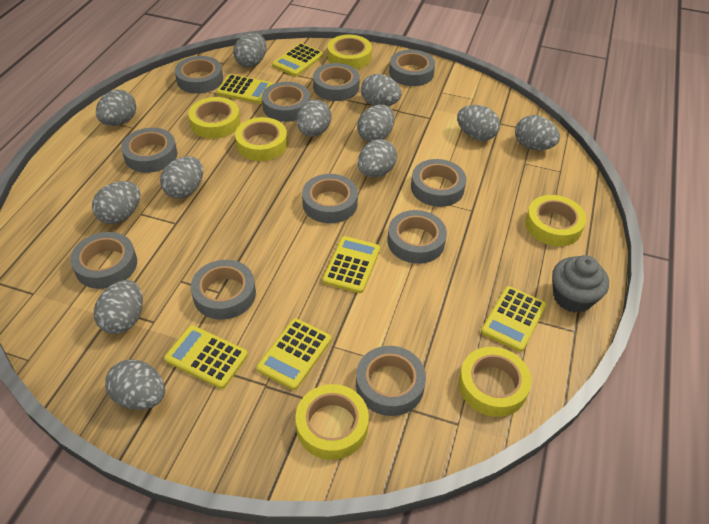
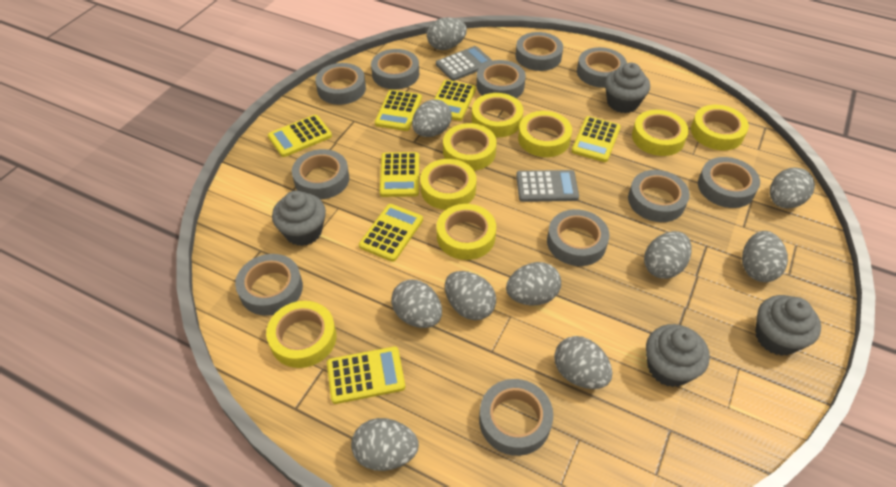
grey calculator: 0 -> 2
grey cupcake: 1 -> 4
grey egg: 12 -> 10
yellow calculator: 6 -> 7
yellow tape: 6 -> 8

